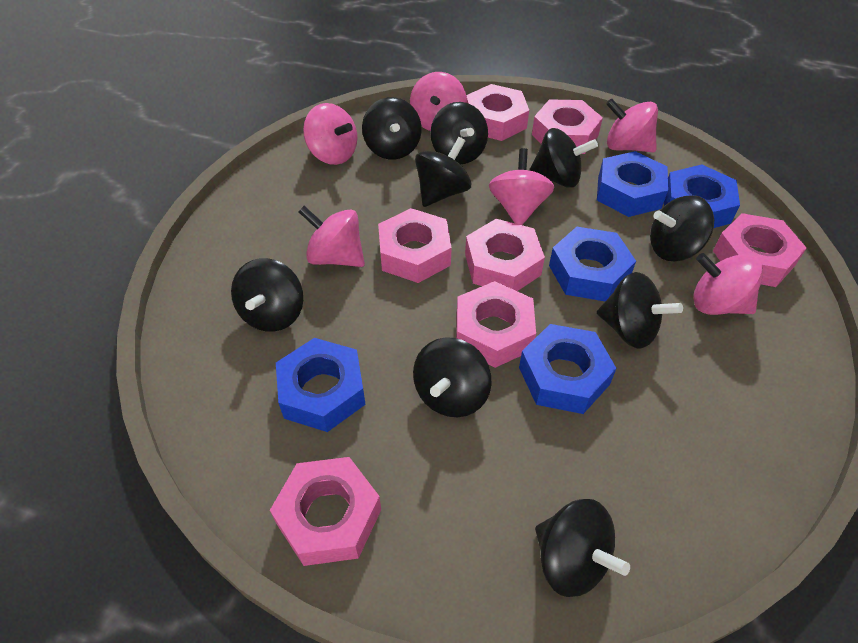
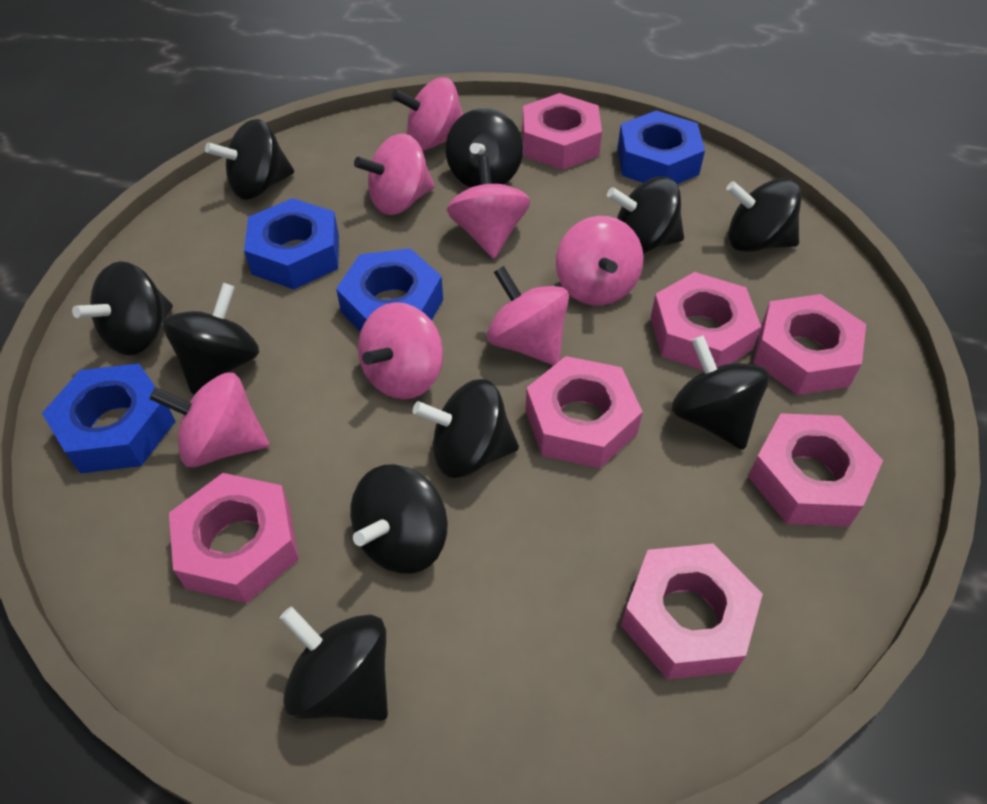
black spinning top: 9 -> 10
blue nut: 5 -> 4
pink spinning top: 6 -> 7

